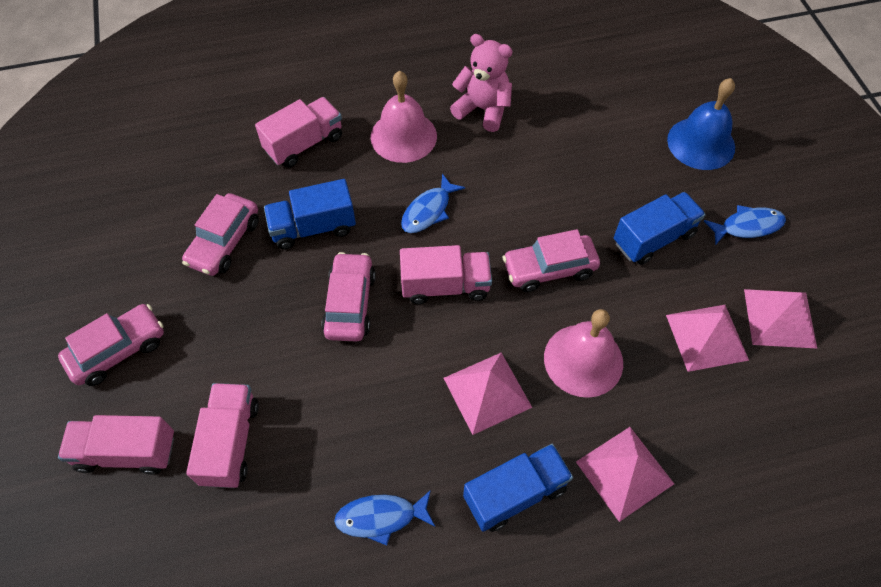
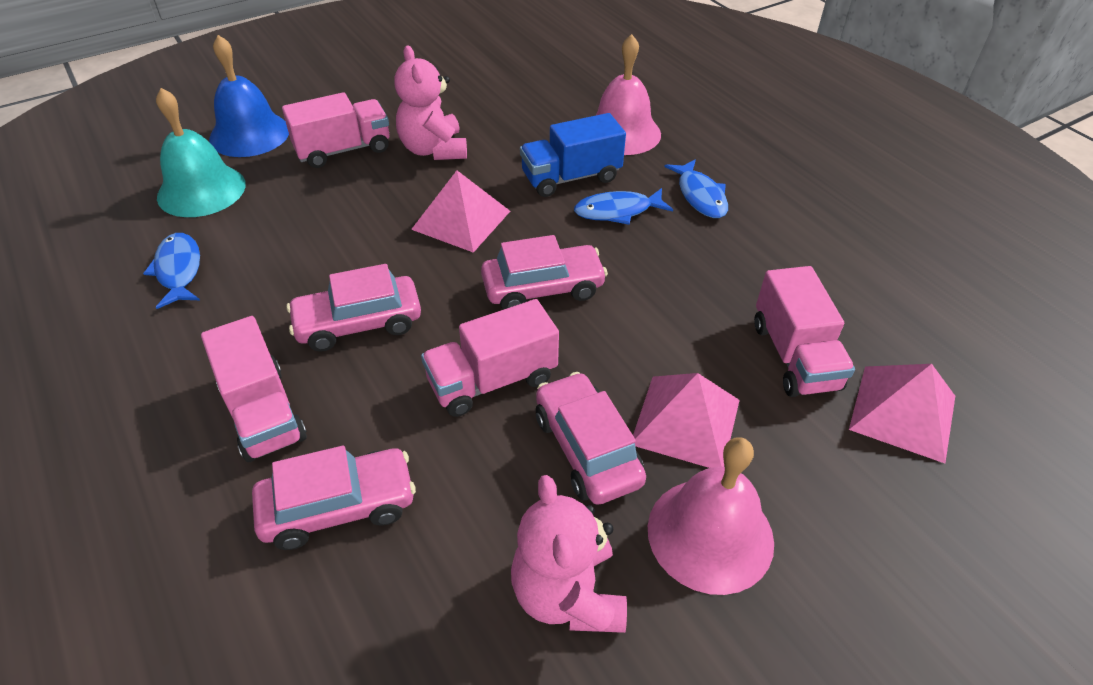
blue truck: 3 -> 1
pink pyramid: 4 -> 3
pink teddy bear: 1 -> 2
turquoise bell: 0 -> 1

